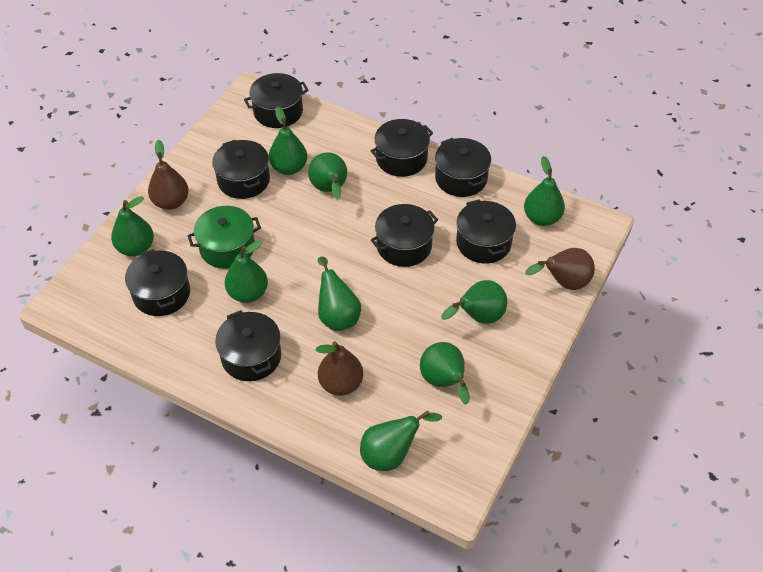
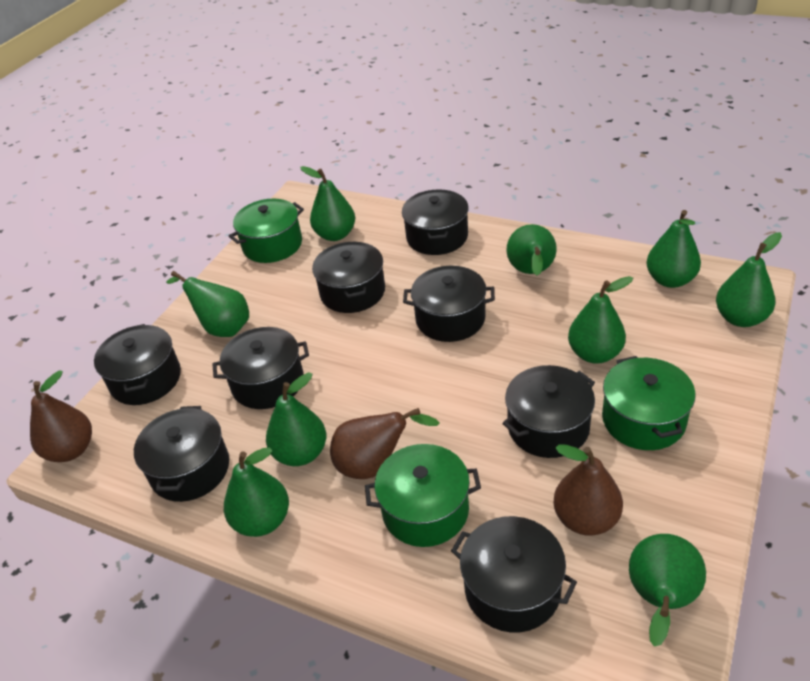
green pot: 1 -> 3

